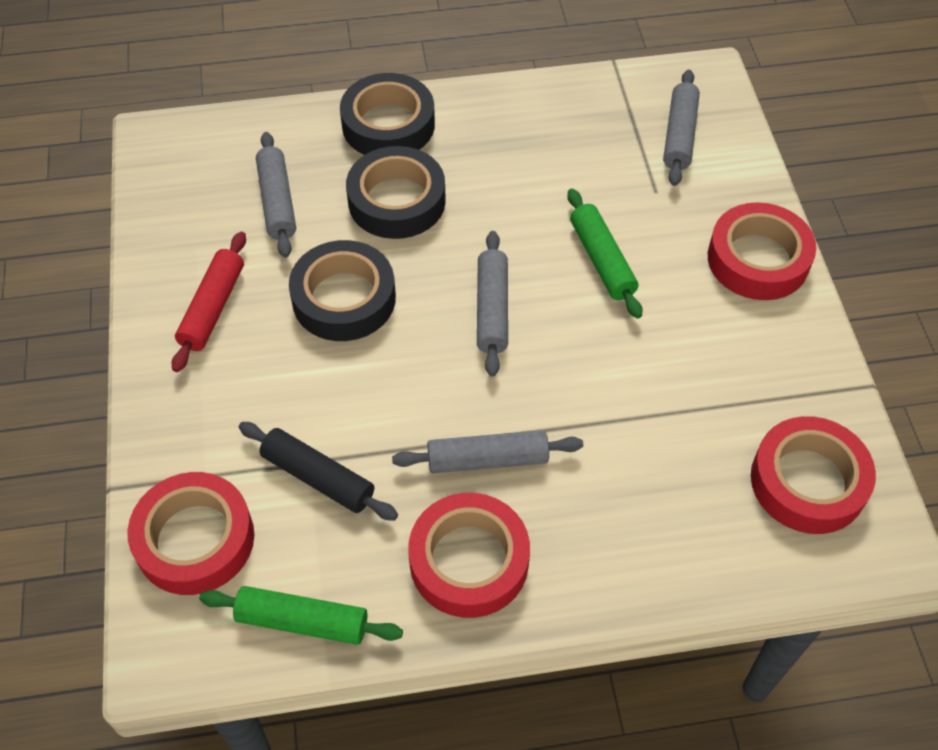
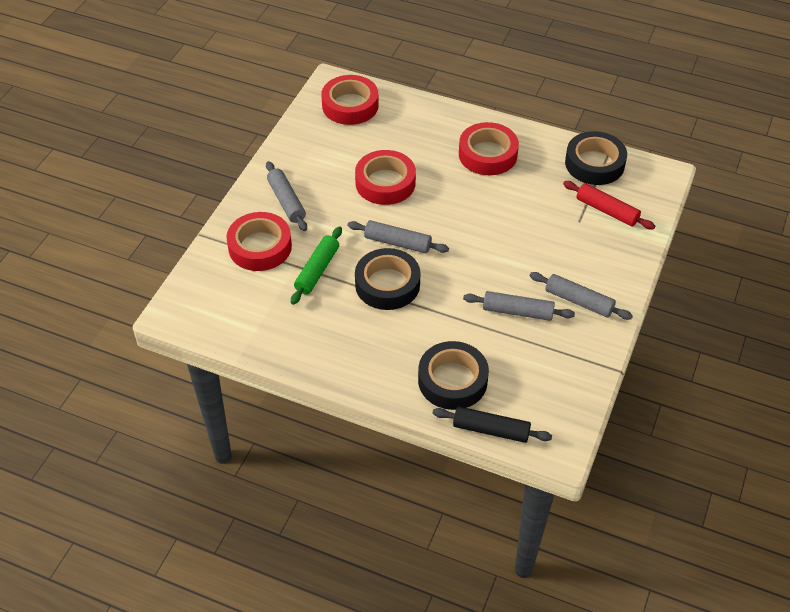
green rolling pin: 2 -> 1

